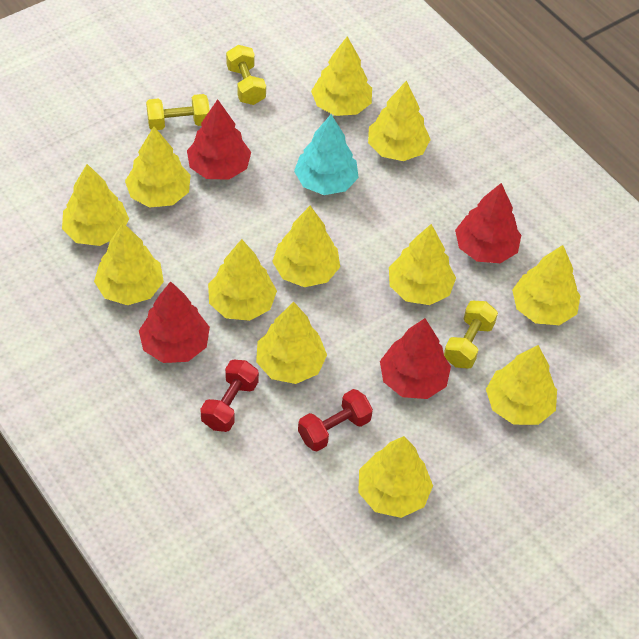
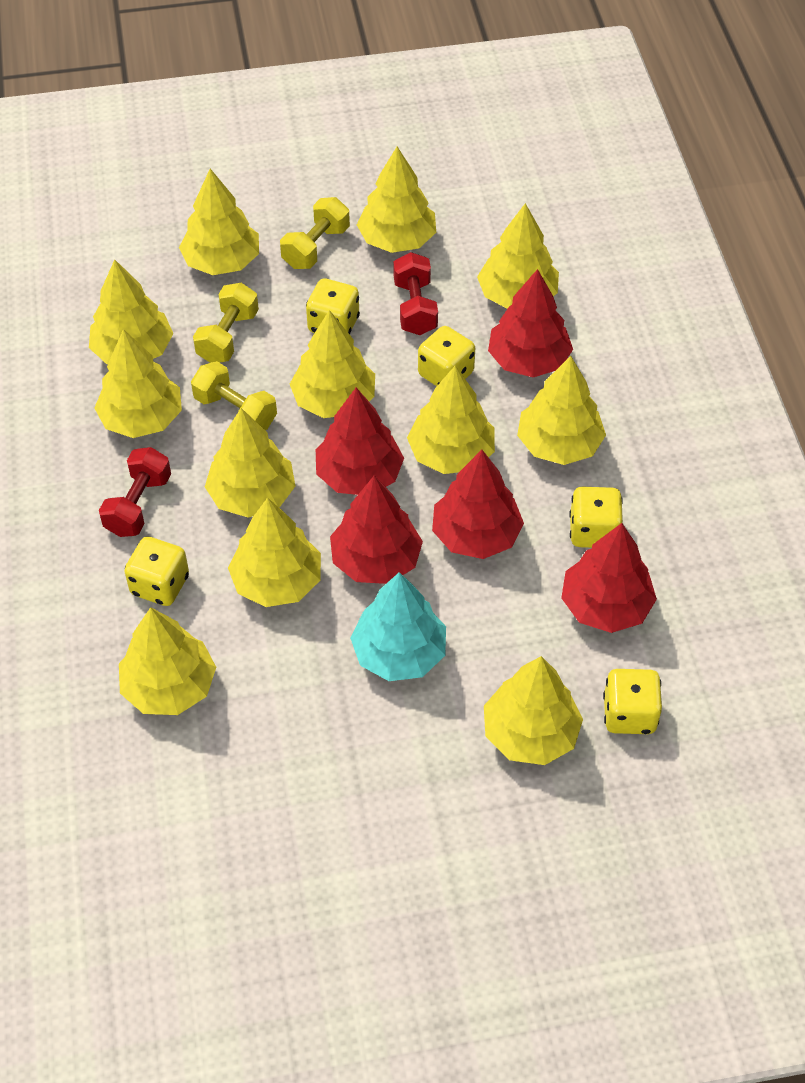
red tree: 4 -> 5
yellow dice: 0 -> 5

